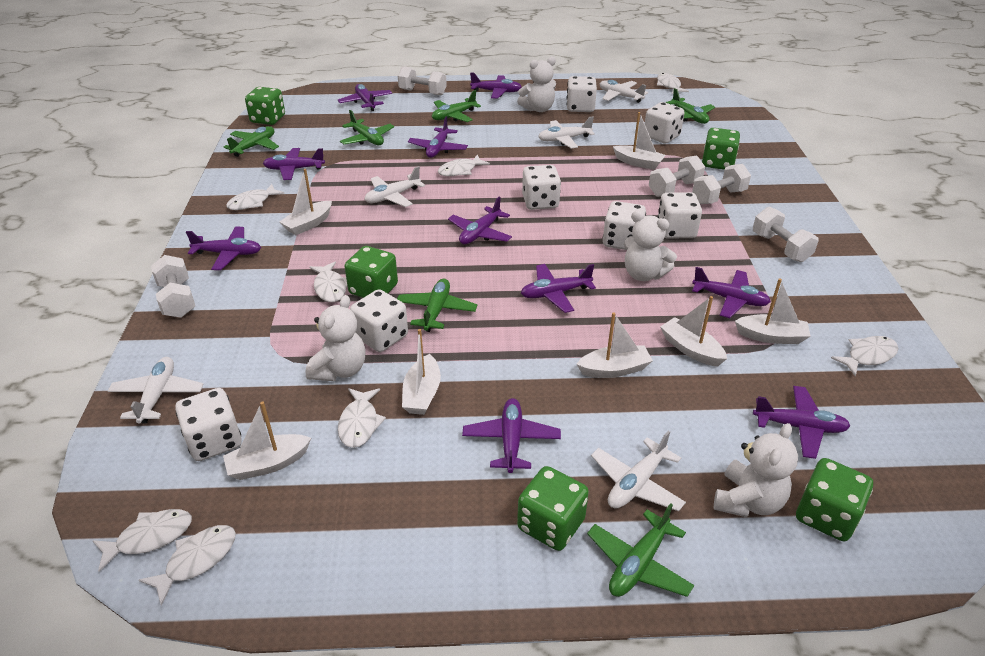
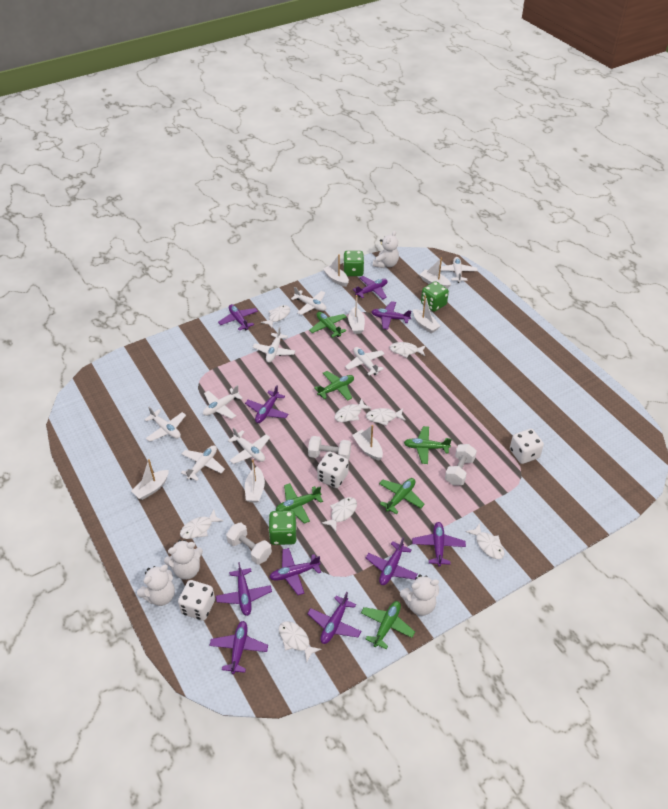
green dice: 5 -> 3
white dice: 7 -> 3
white dumbbell: 5 -> 3
white plane: 5 -> 8

